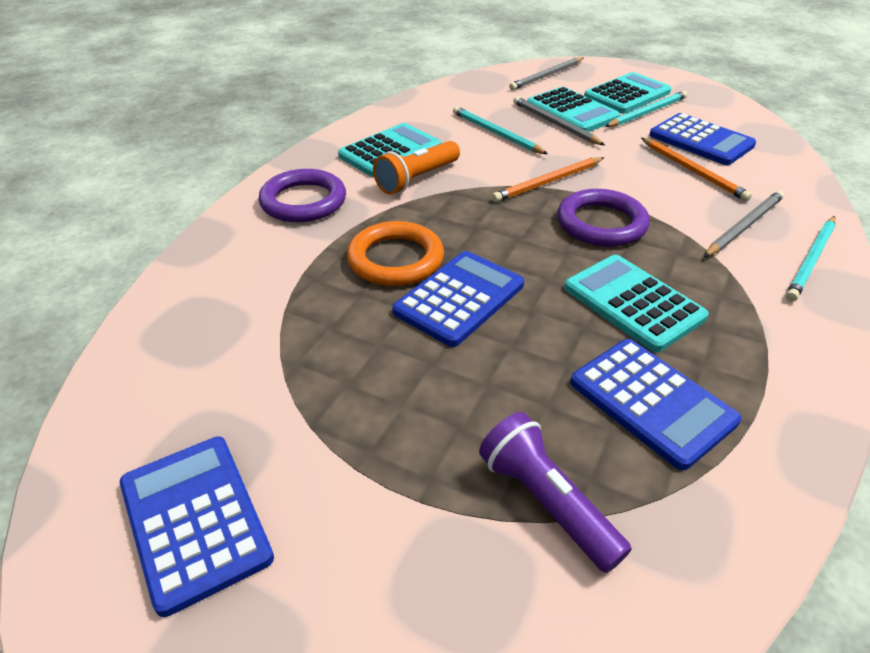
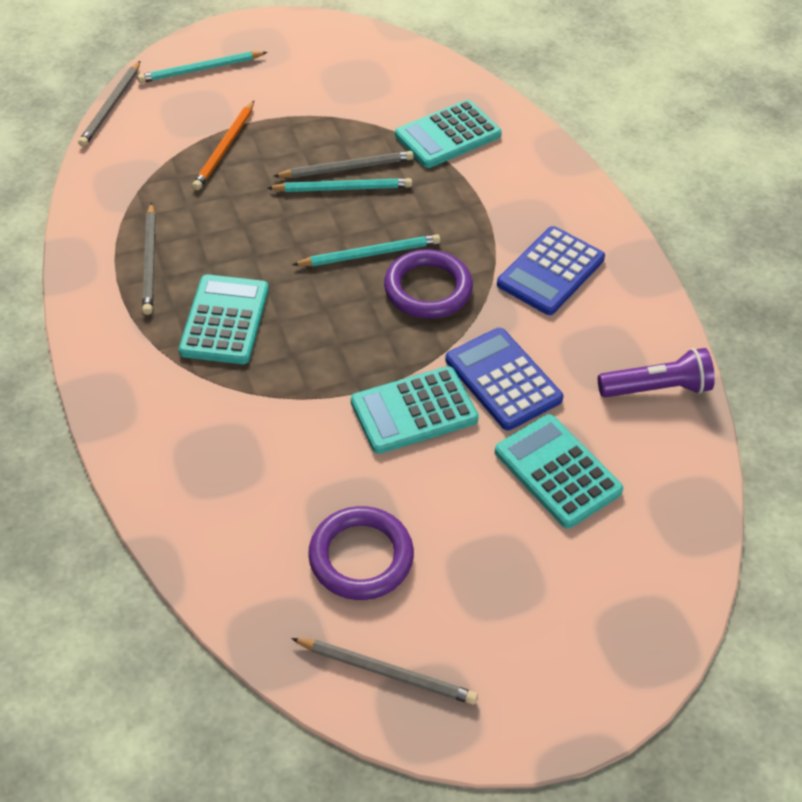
blue calculator: 4 -> 2
grey pencil: 3 -> 4
orange flashlight: 1 -> 0
orange pencil: 2 -> 1
orange ring: 1 -> 0

